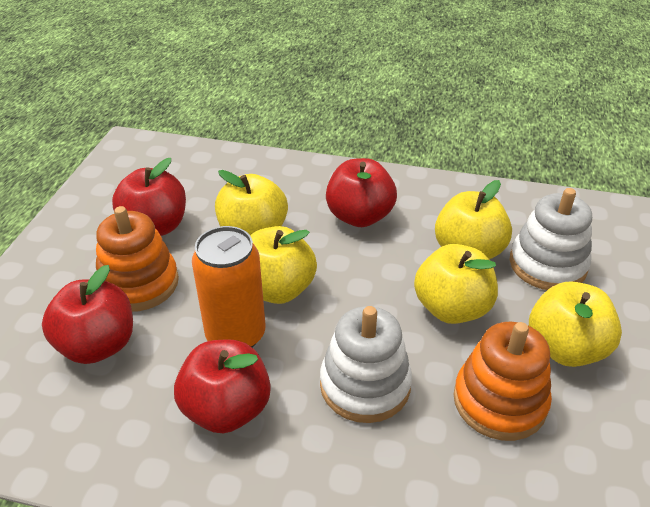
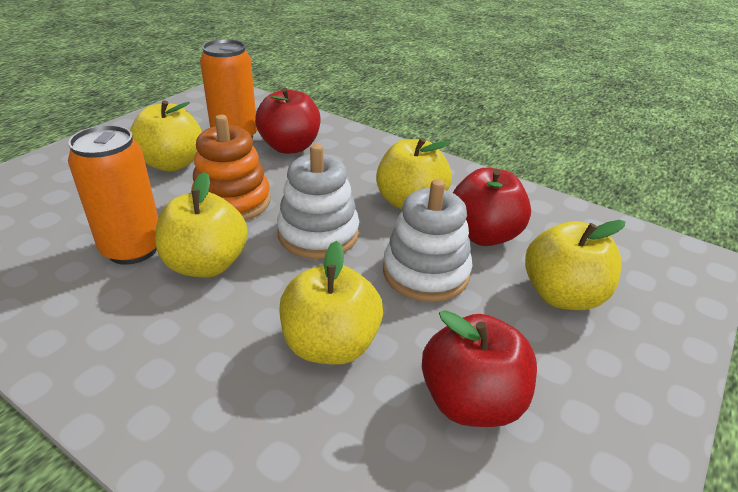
orange can: 1 -> 2
orange stacking toy: 2 -> 1
red apple: 4 -> 3

